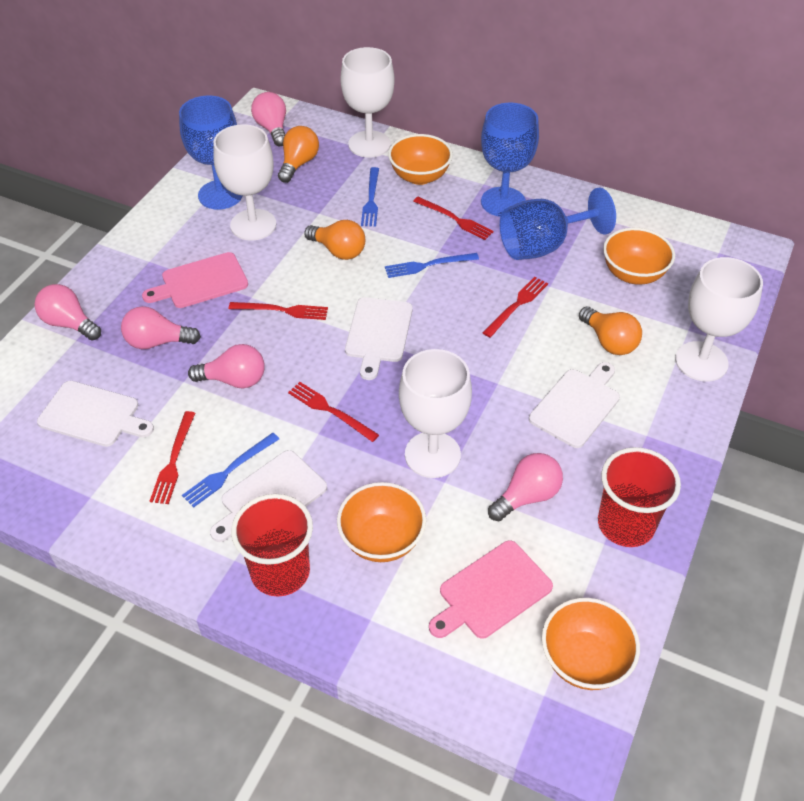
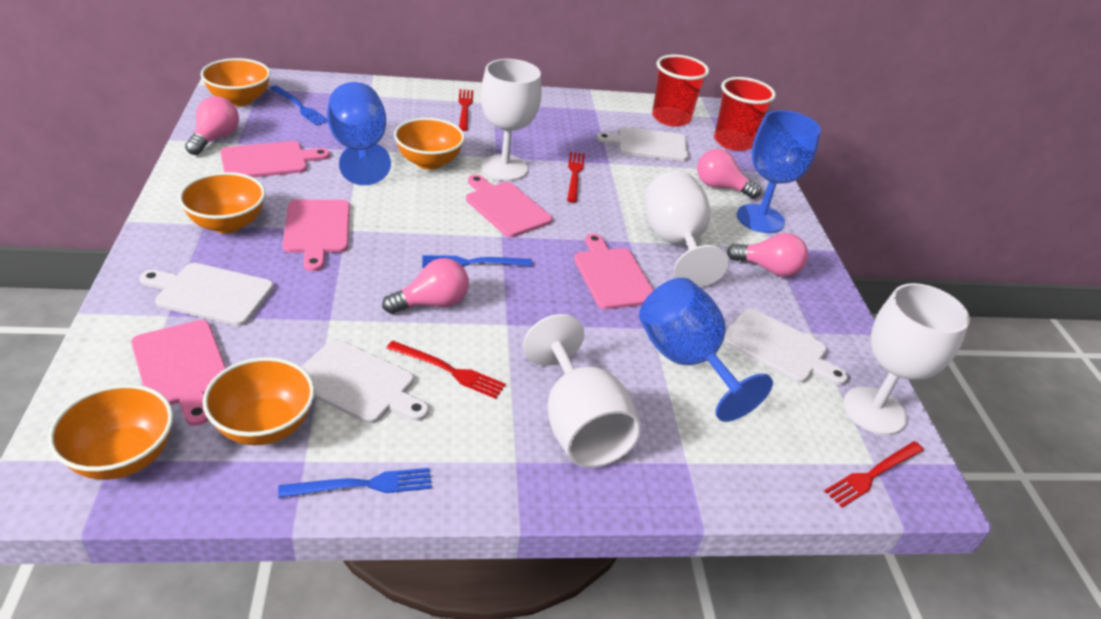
orange bowl: 4 -> 5
orange light bulb: 3 -> 0
pink cutting board: 2 -> 5
pink light bulb: 5 -> 4
red fork: 5 -> 4

